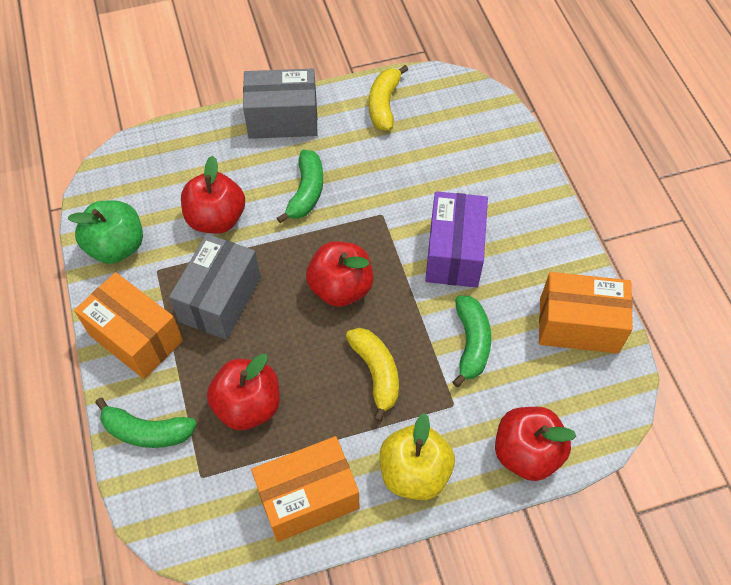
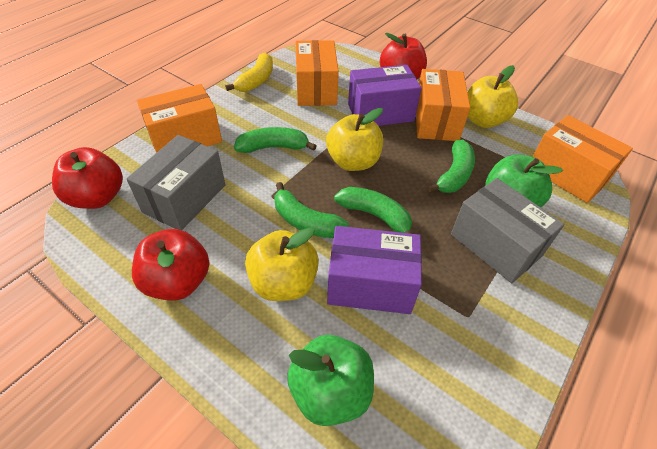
green apple: 1 -> 2
green banana: 3 -> 4
orange box: 3 -> 4
purple box: 1 -> 2
red apple: 4 -> 3
yellow apple: 1 -> 3
yellow banana: 2 -> 1

